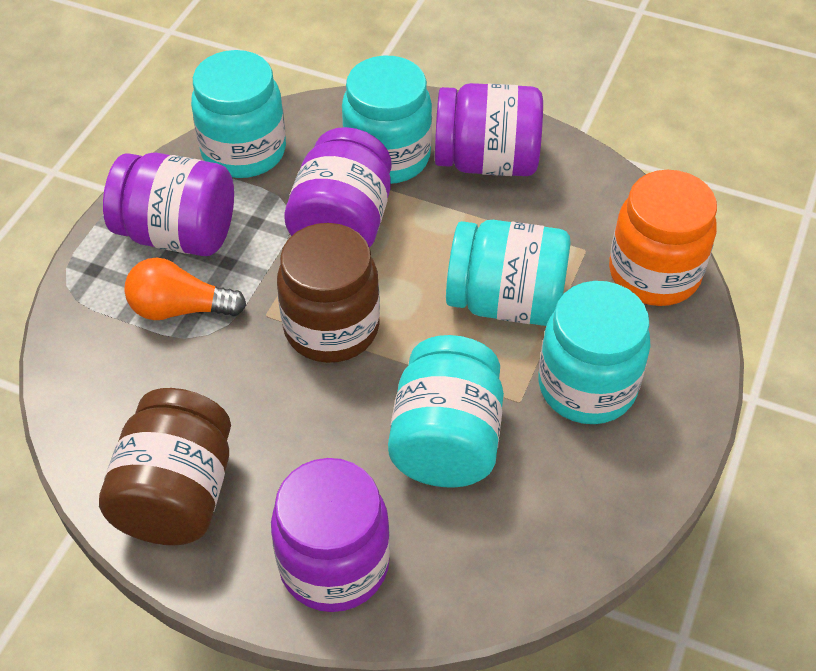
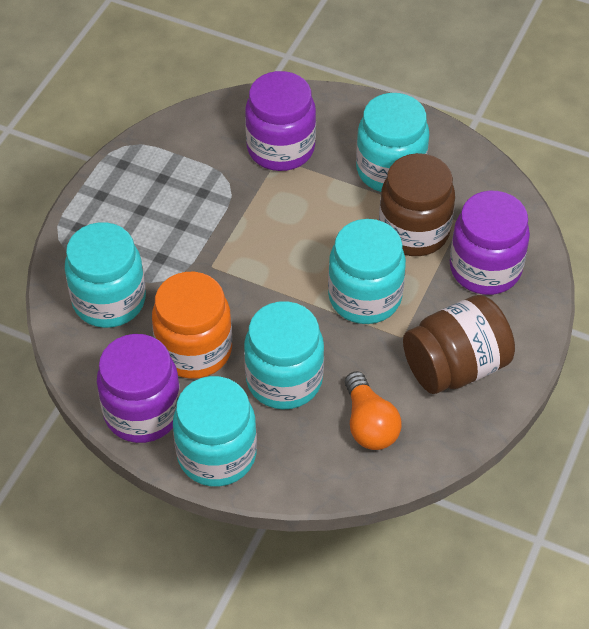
purple jar: 4 -> 3

